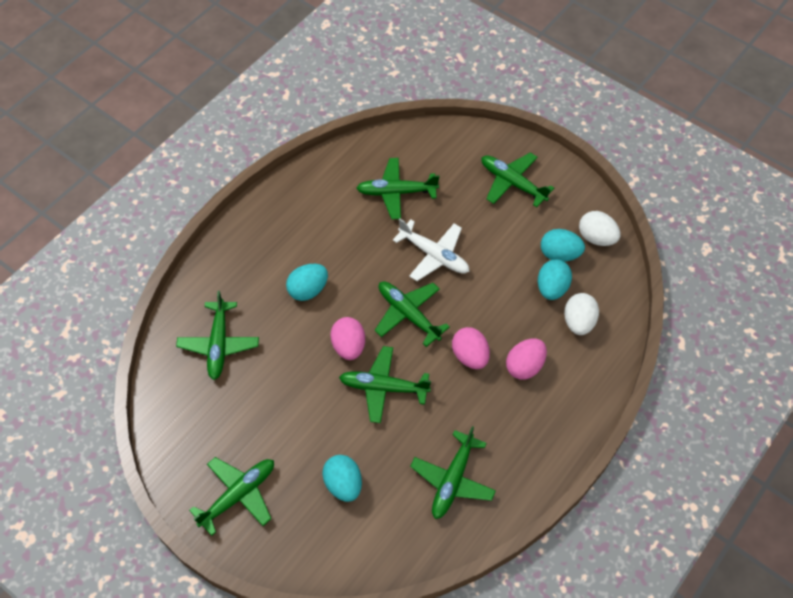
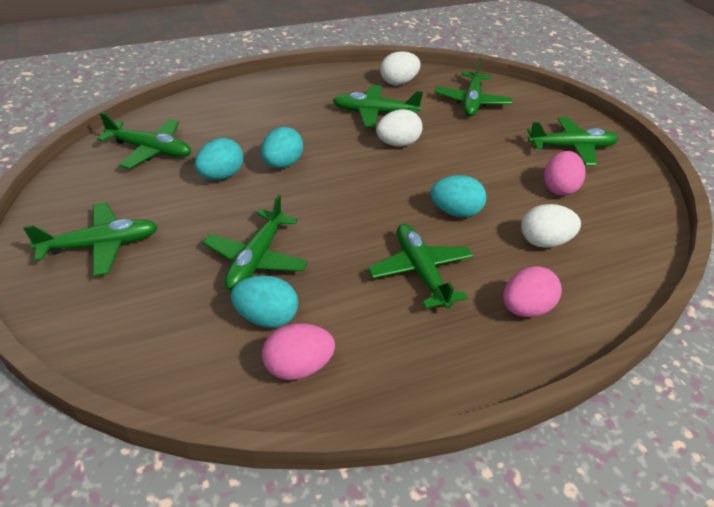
white egg: 2 -> 3
white plane: 1 -> 0

